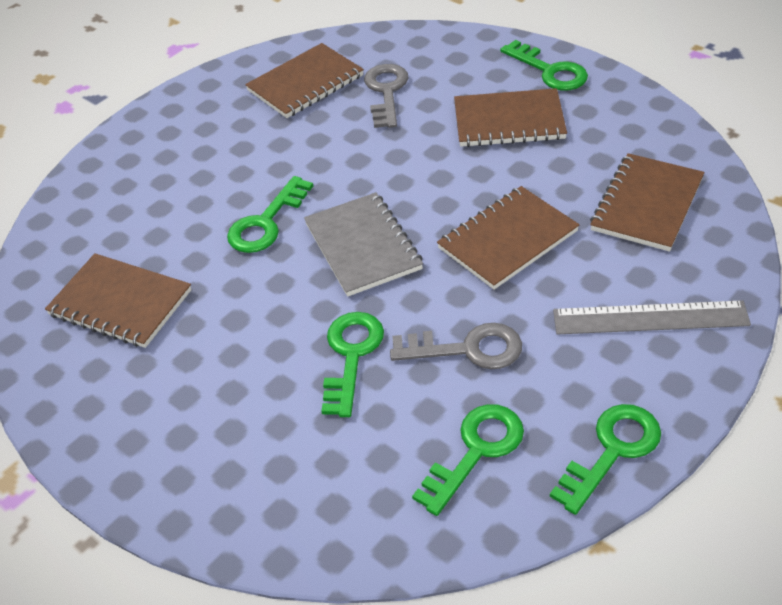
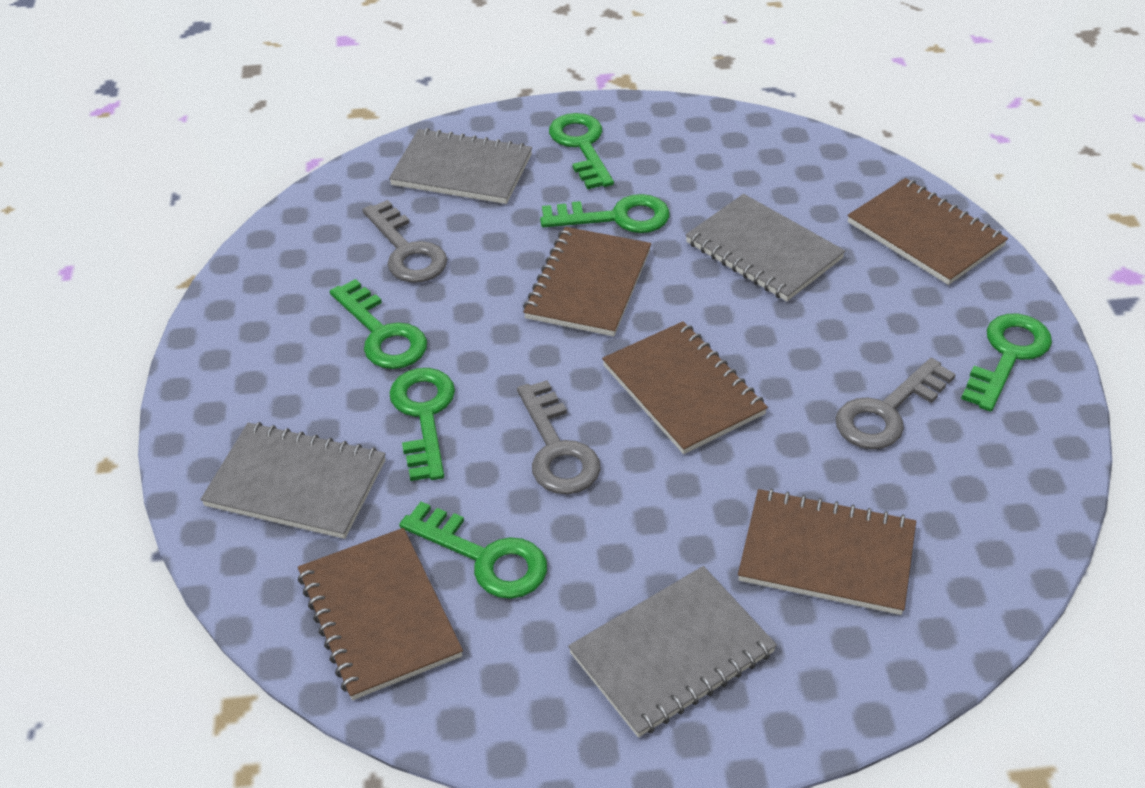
green key: 5 -> 6
grey key: 2 -> 3
grey notebook: 1 -> 4
grey ruler: 1 -> 0

